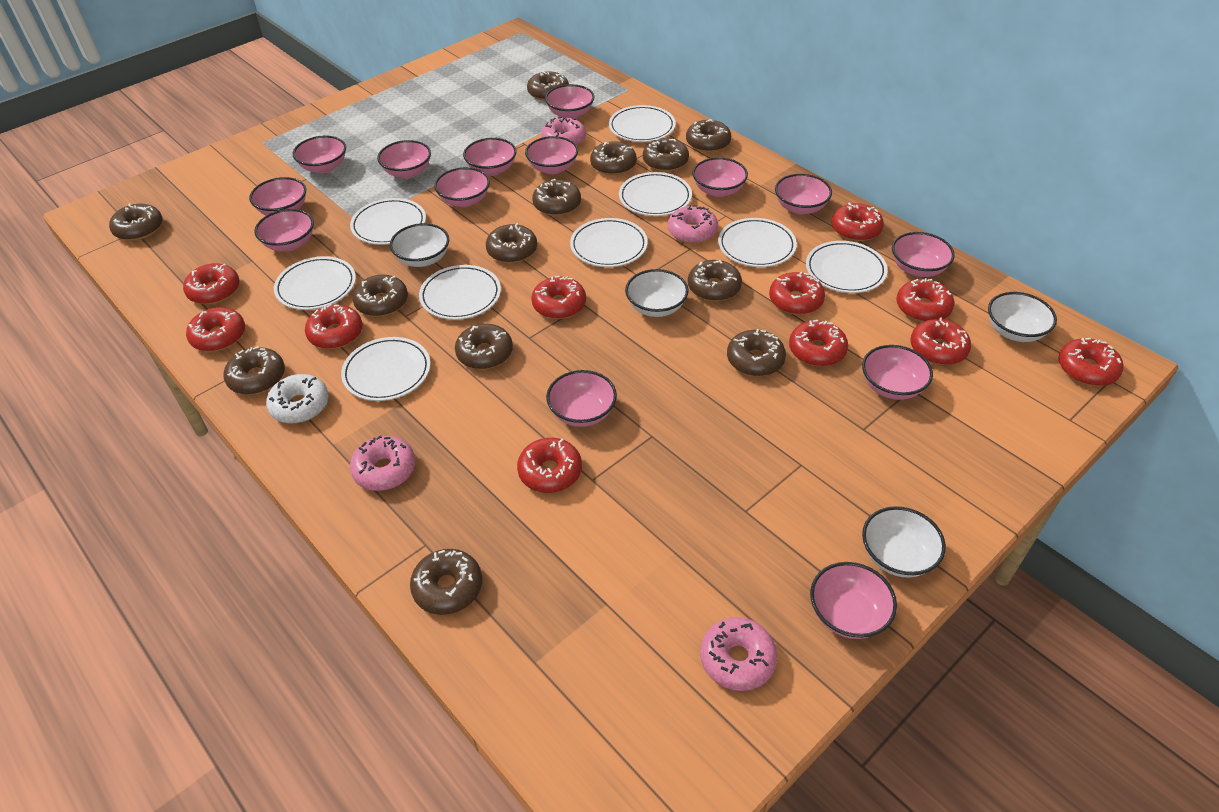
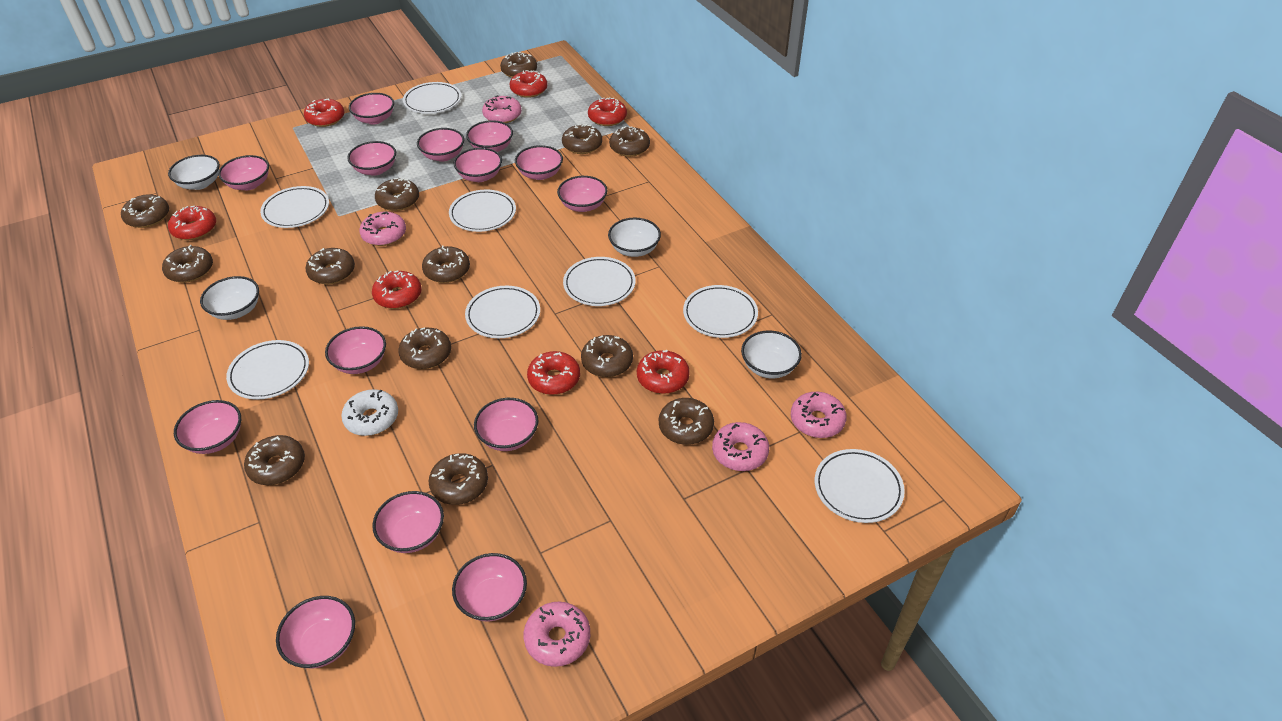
pink donut: 4 -> 5
red donut: 11 -> 7
white plate: 9 -> 8

